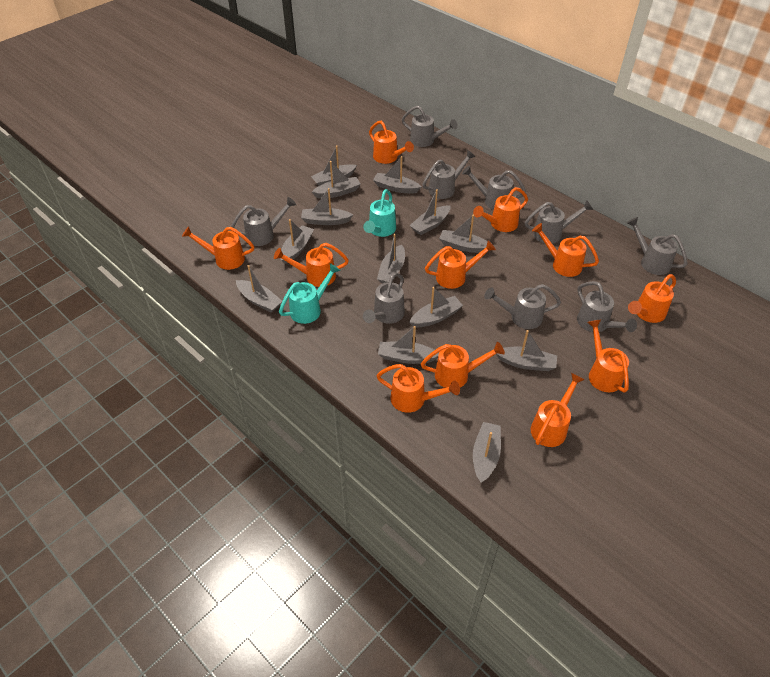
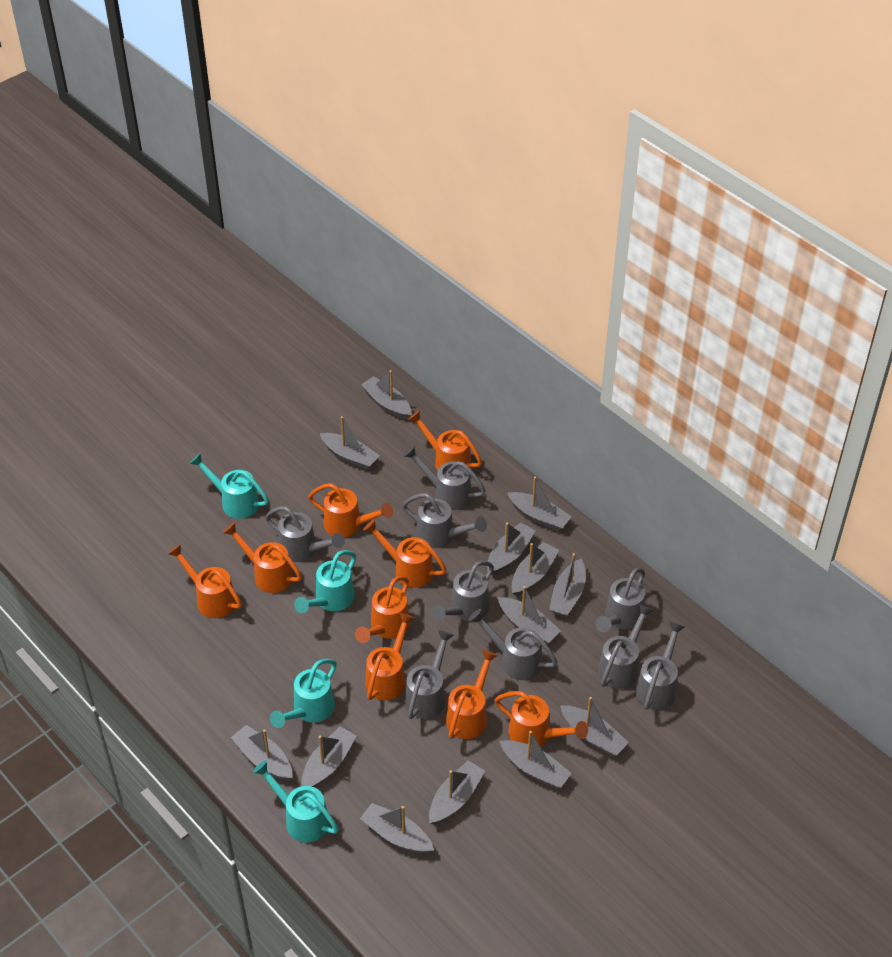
orange watering can: 11 -> 9
turquoise watering can: 2 -> 4

